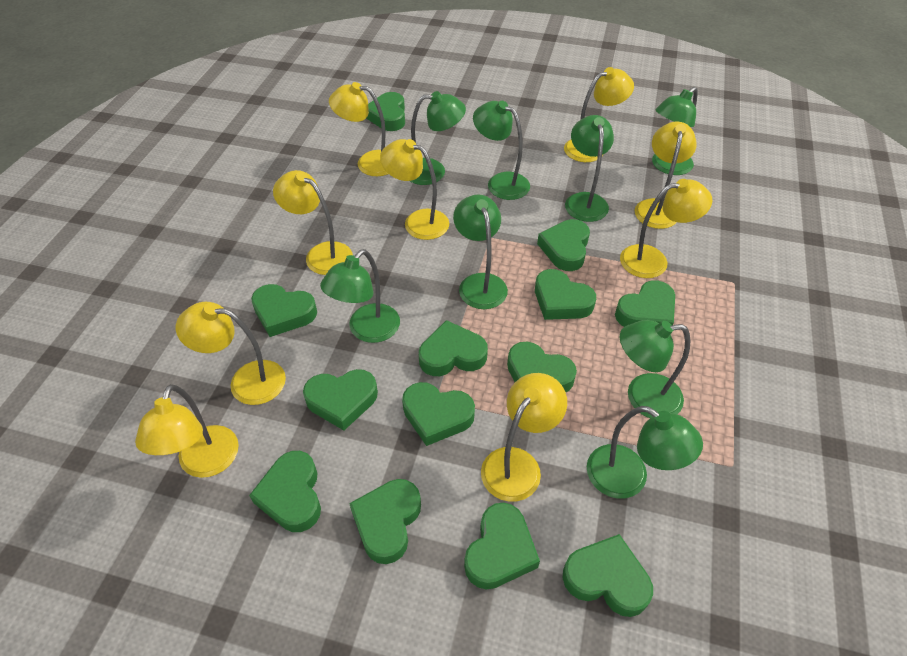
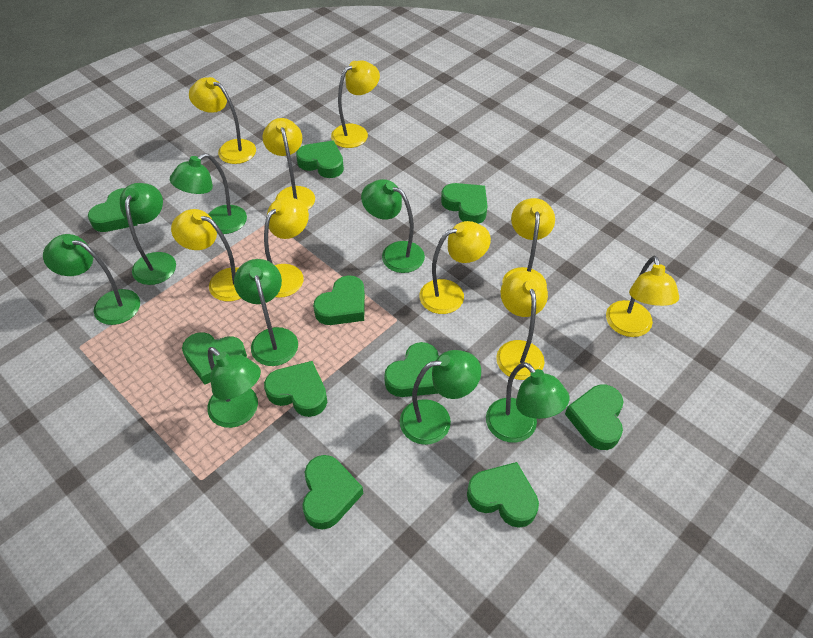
green heart: 13 -> 10

